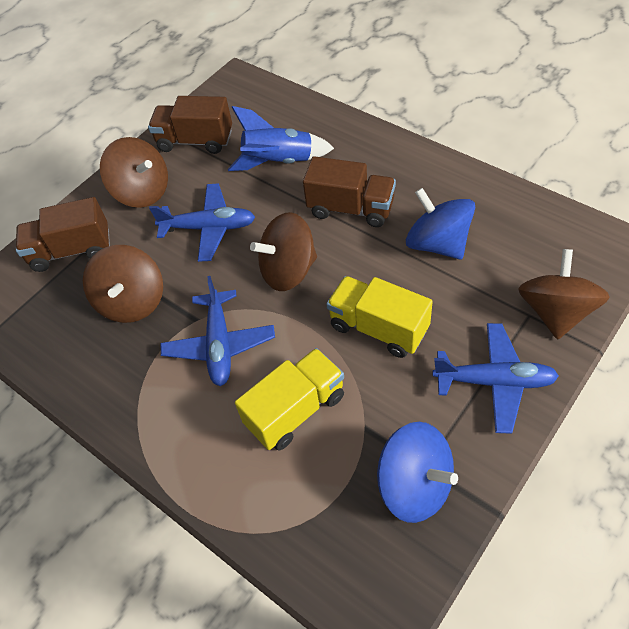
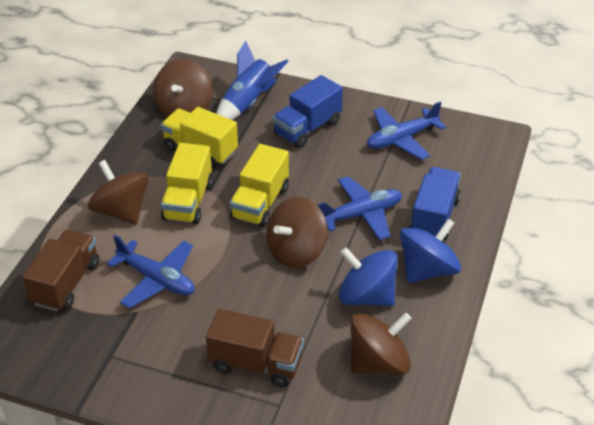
blue truck: 0 -> 2
brown truck: 3 -> 2
yellow truck: 2 -> 3

